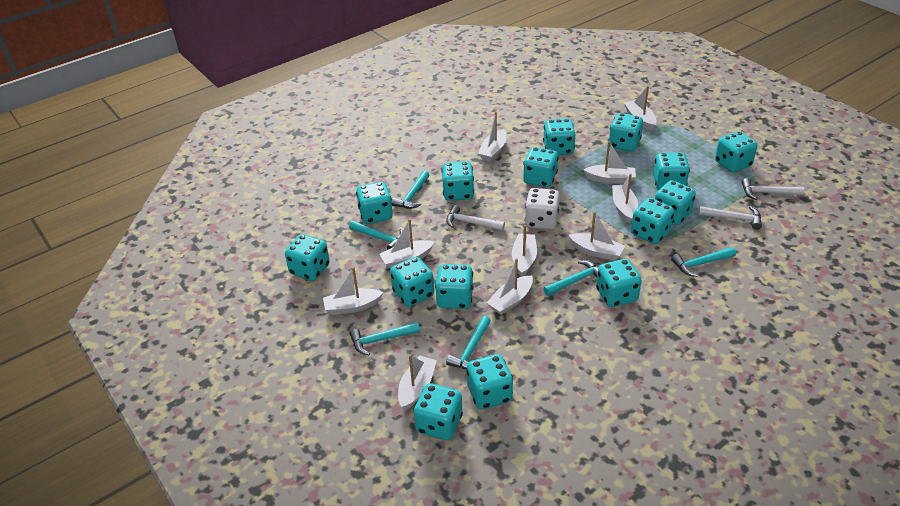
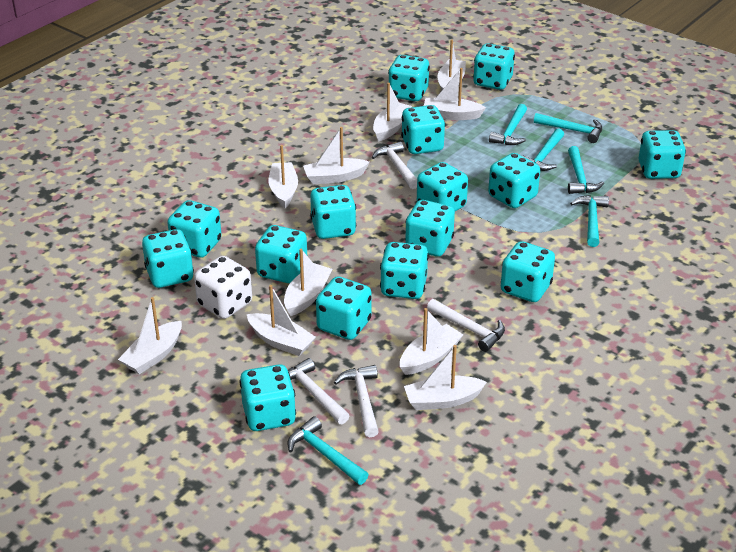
white hammer: 3 -> 4

